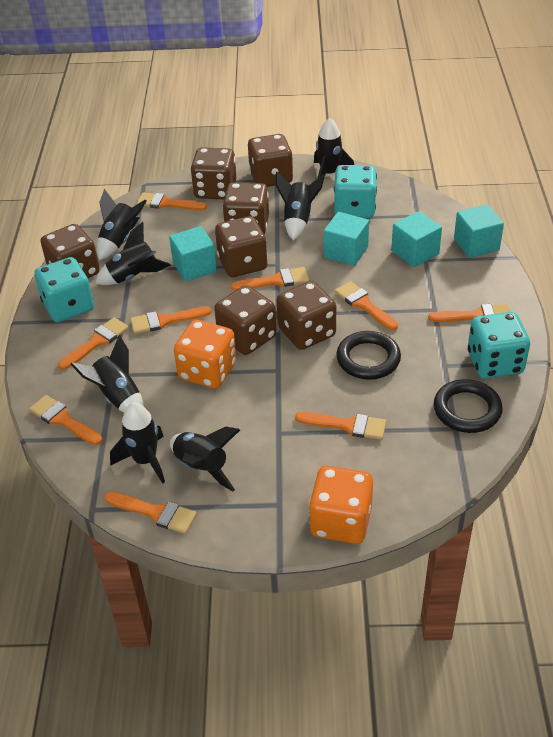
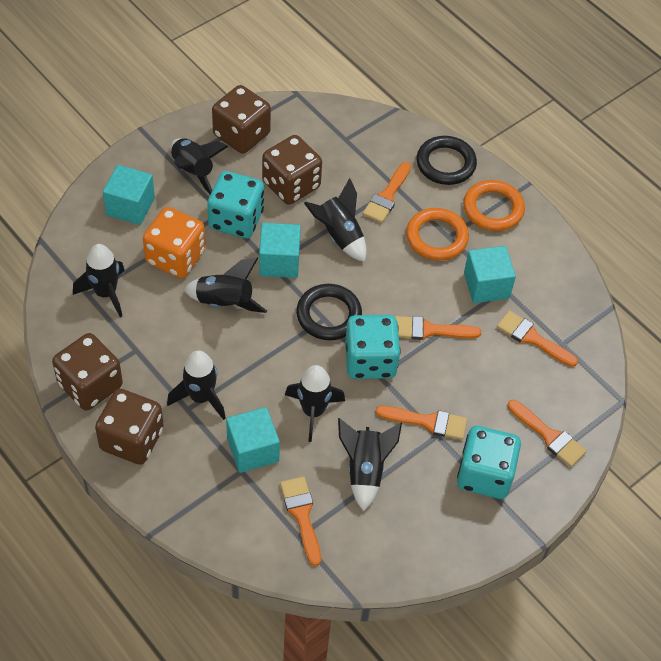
brown dice: 7 -> 4
orange brush: 9 -> 6
orange dice: 2 -> 1
orange ring: 0 -> 2

